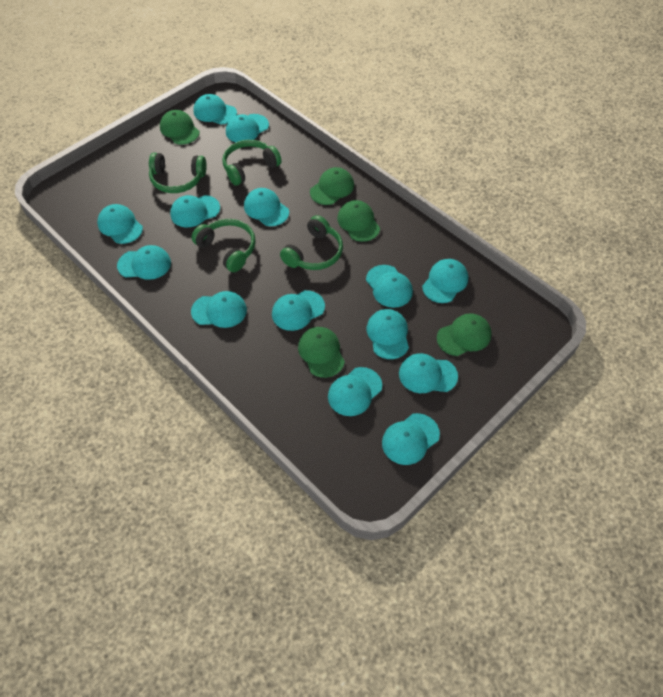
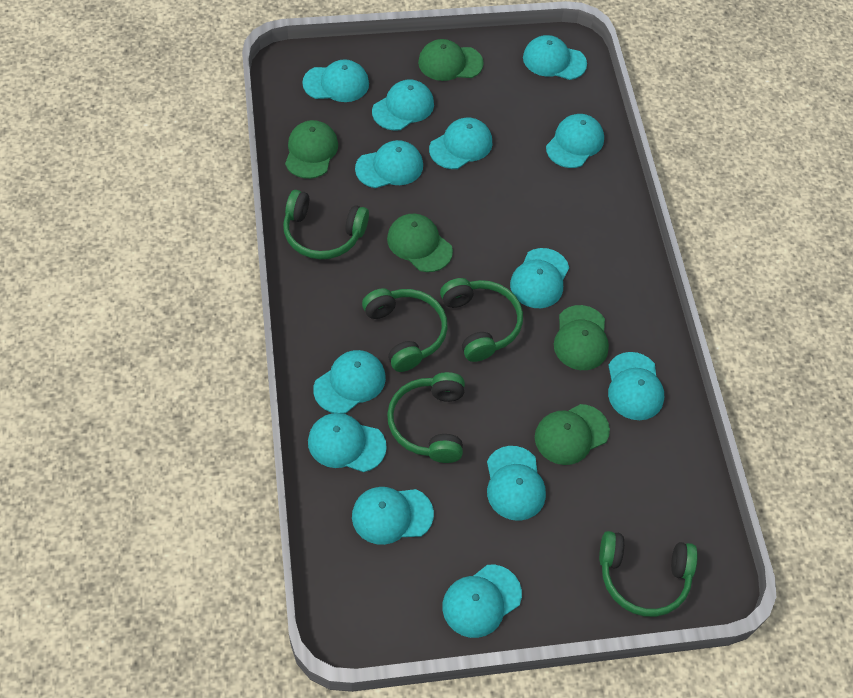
green headphones: 4 -> 5
turquoise cap: 14 -> 13

